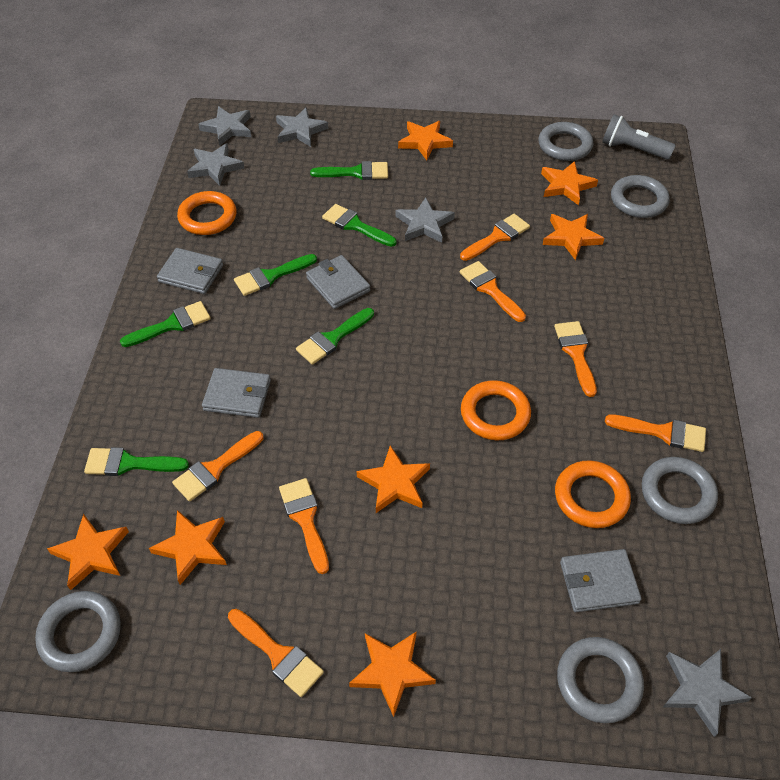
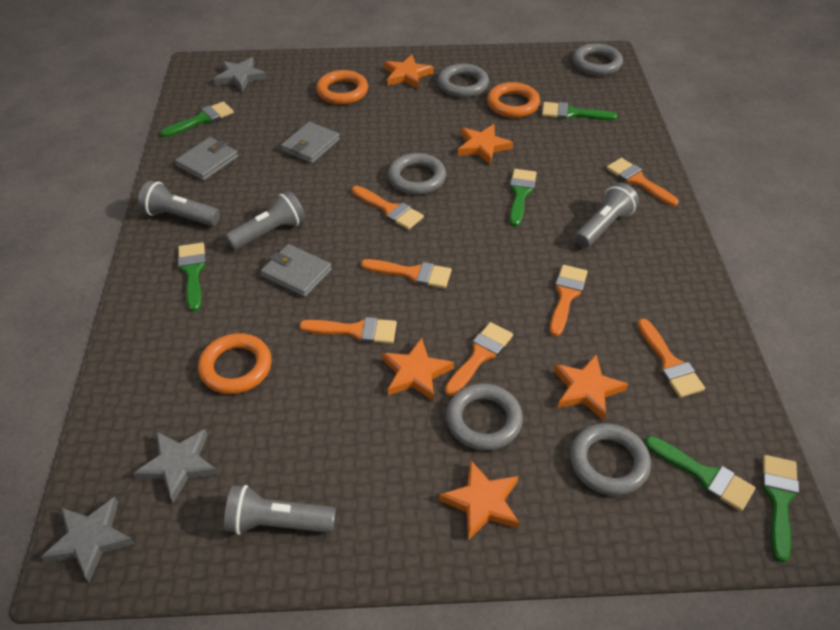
grey flashlight: 1 -> 4
grey star: 5 -> 3
grey wallet: 4 -> 3
orange star: 7 -> 5

